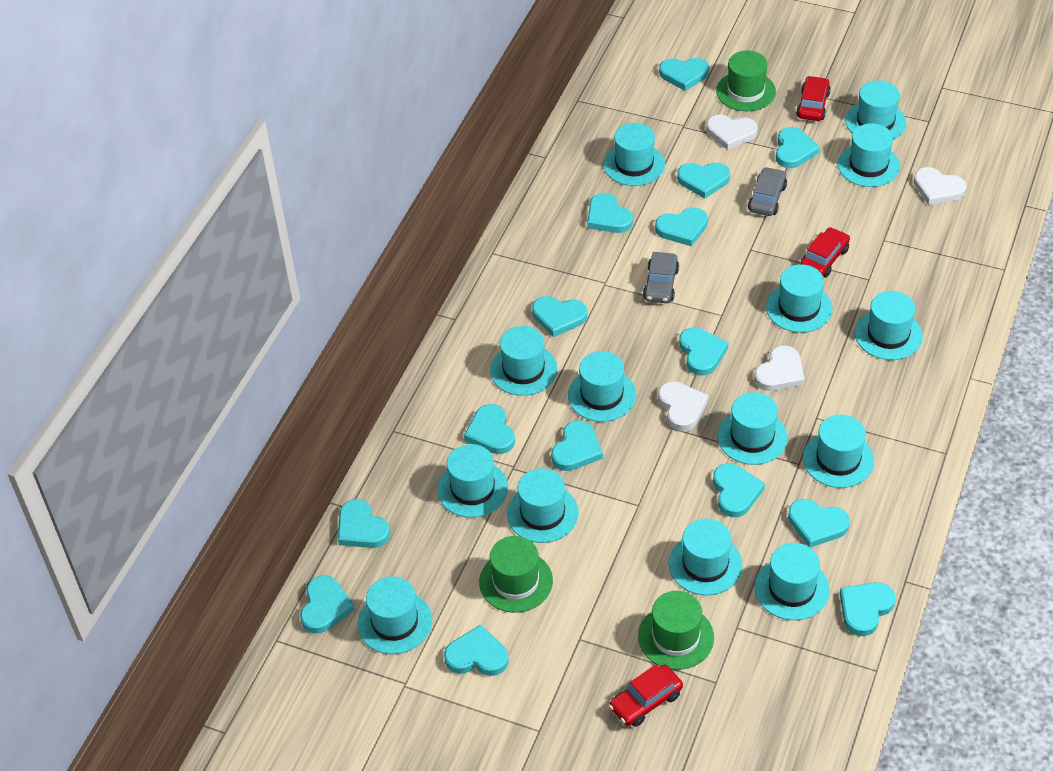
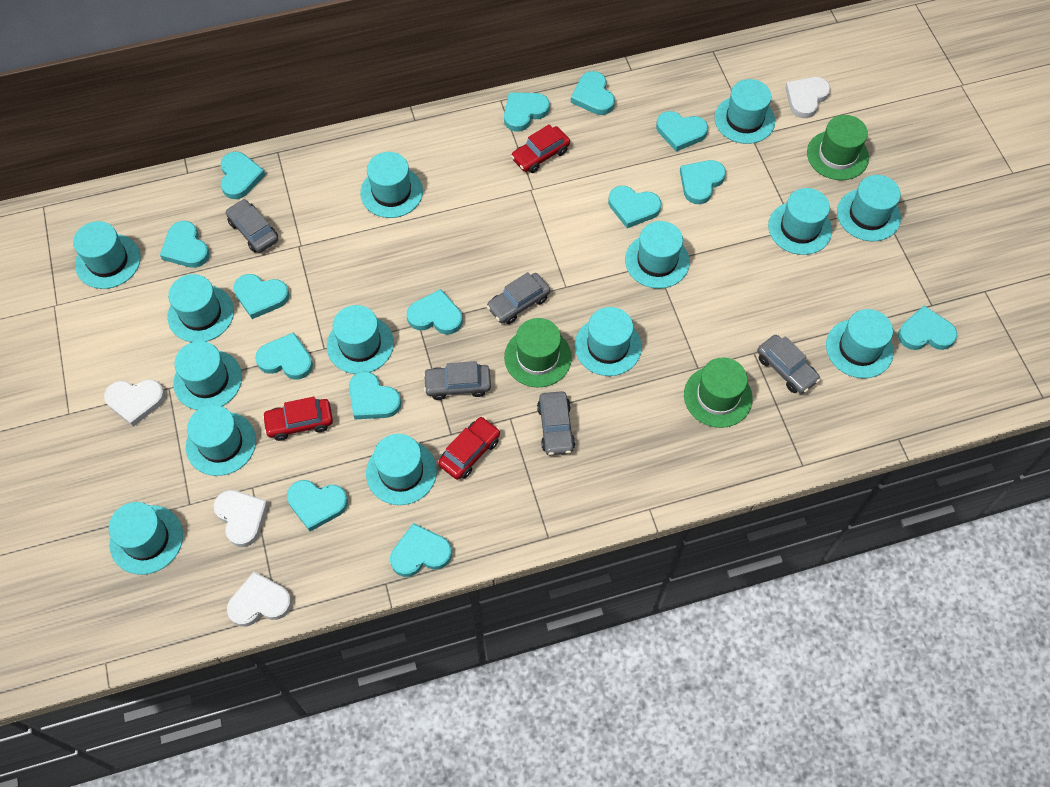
grey car: 2 -> 5
turquoise heart: 15 -> 14

